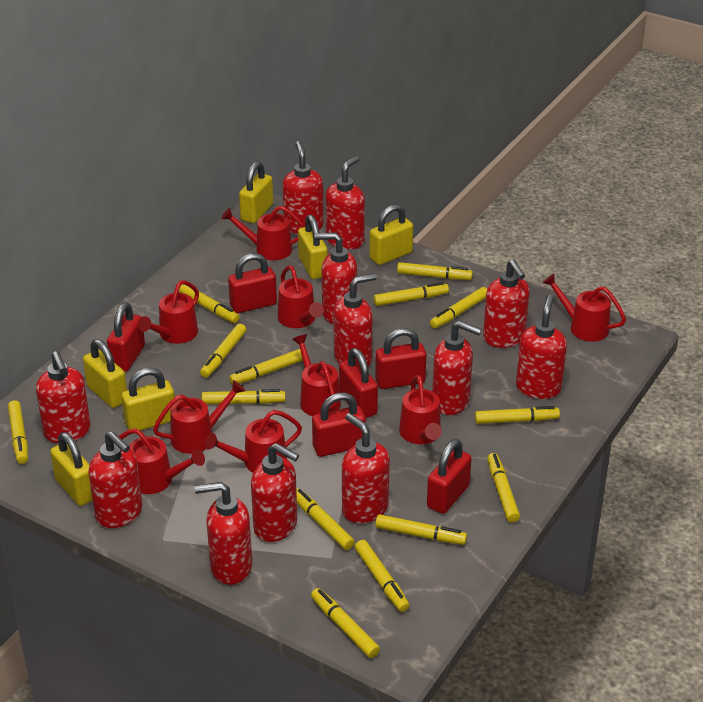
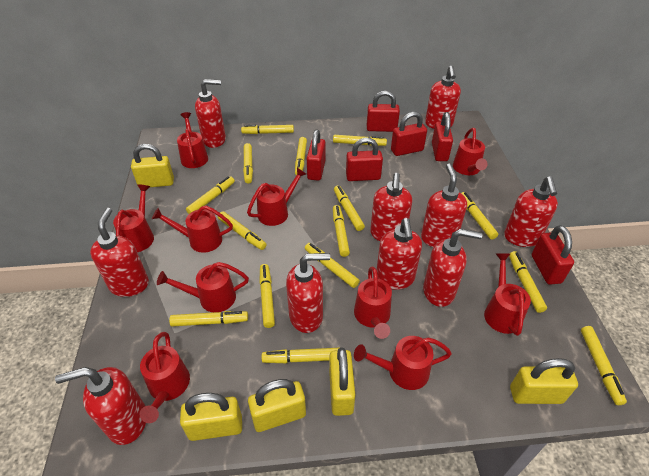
red soap dispenser: 12 -> 10
red watering can: 9 -> 10
yellow marker: 14 -> 15
yellow padlock: 6 -> 5

